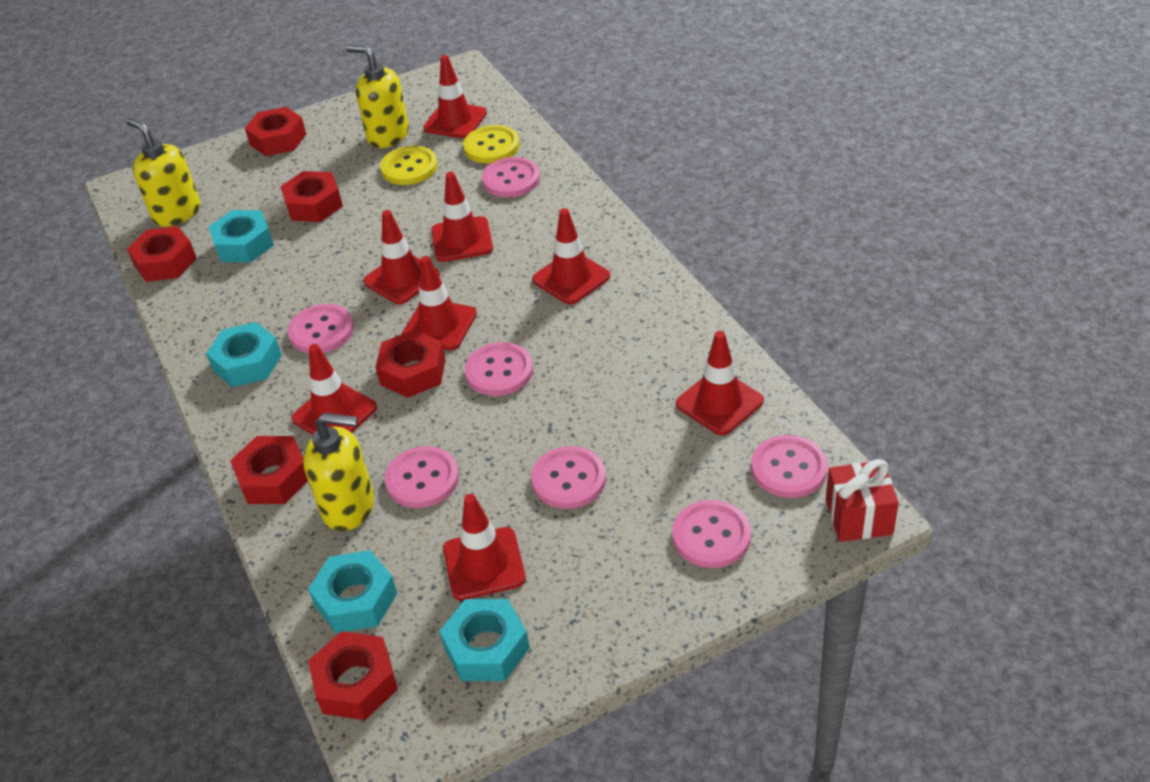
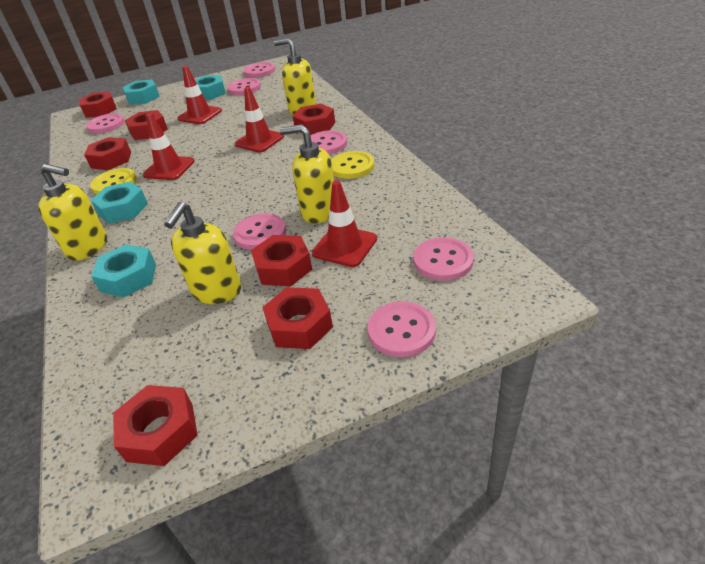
red gift: 1 -> 0
red nut: 6 -> 7
red traffic cone: 8 -> 4
yellow soap dispenser: 3 -> 4

